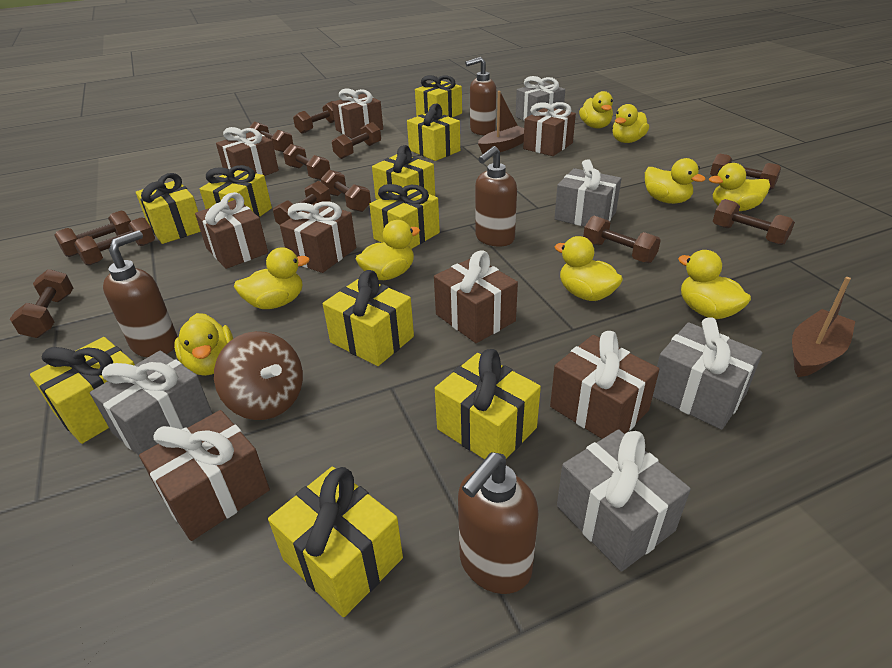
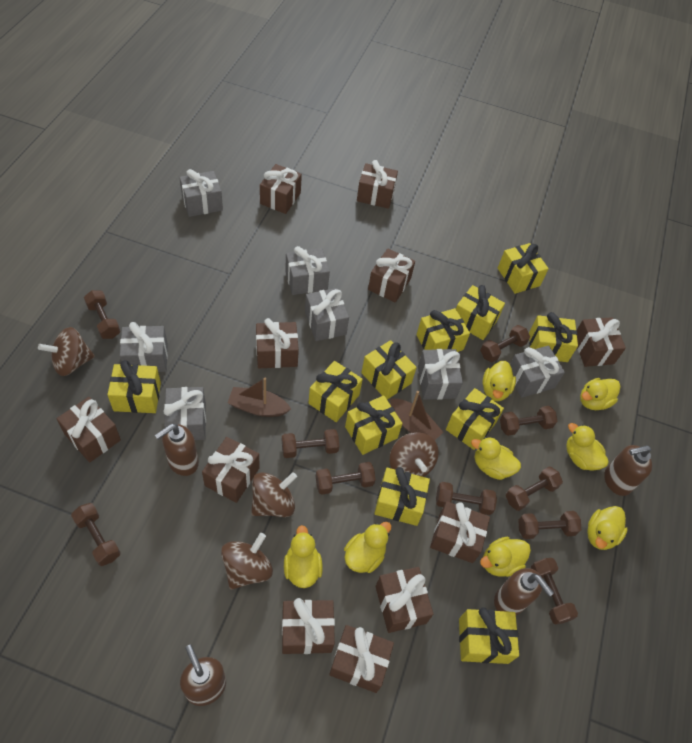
brown dumbbell: 12 -> 10
brown gift: 8 -> 11
brown spinning top: 1 -> 4
grey gift: 5 -> 7
yellow duck: 9 -> 8
yellow gift: 10 -> 11

